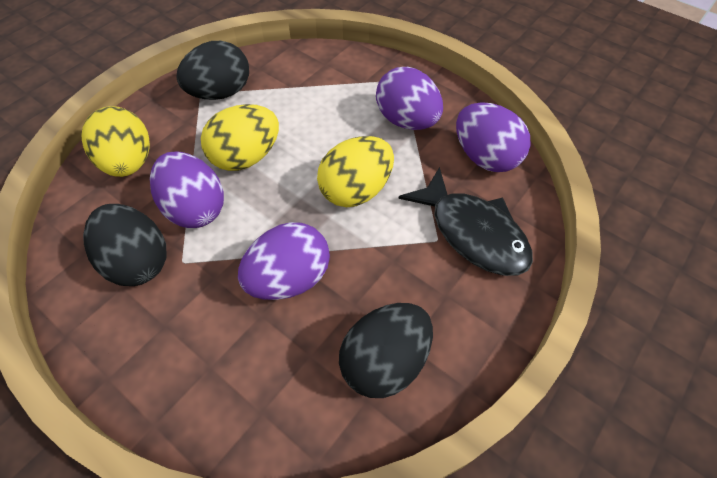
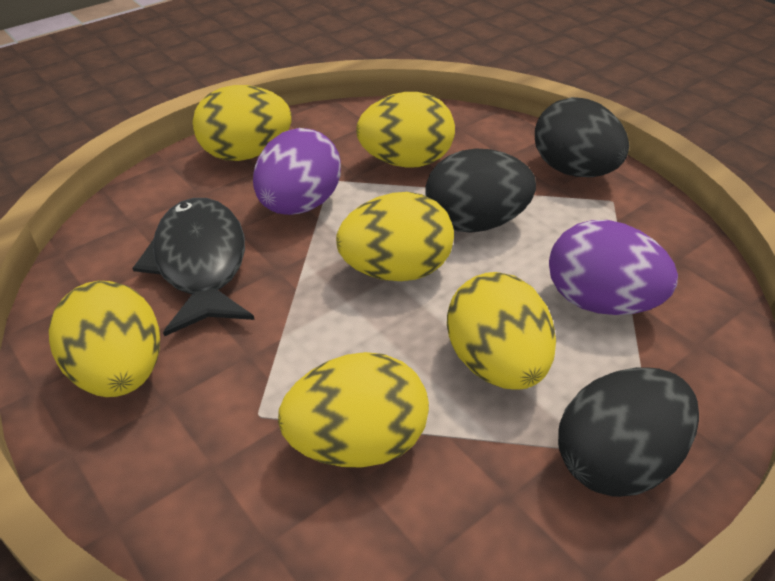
purple egg: 4 -> 2
yellow egg: 3 -> 6

